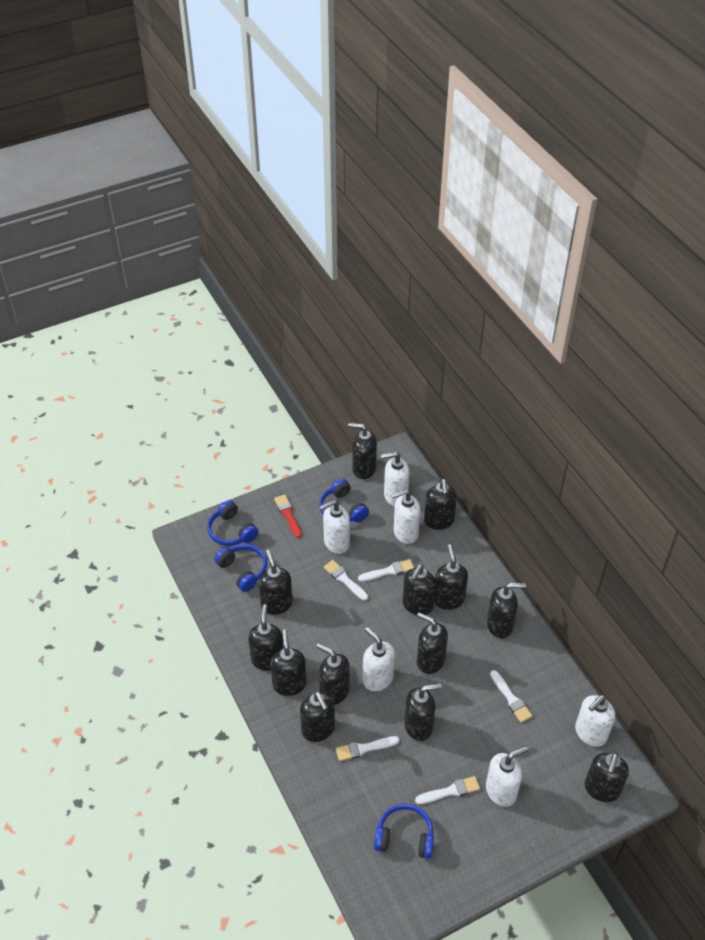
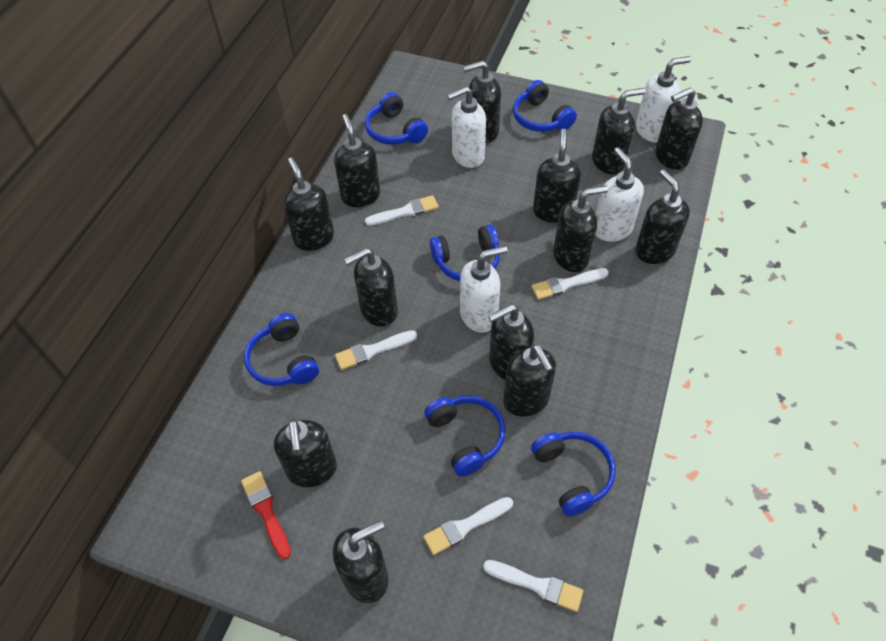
blue headphones: 4 -> 6
white soap dispenser: 6 -> 4

